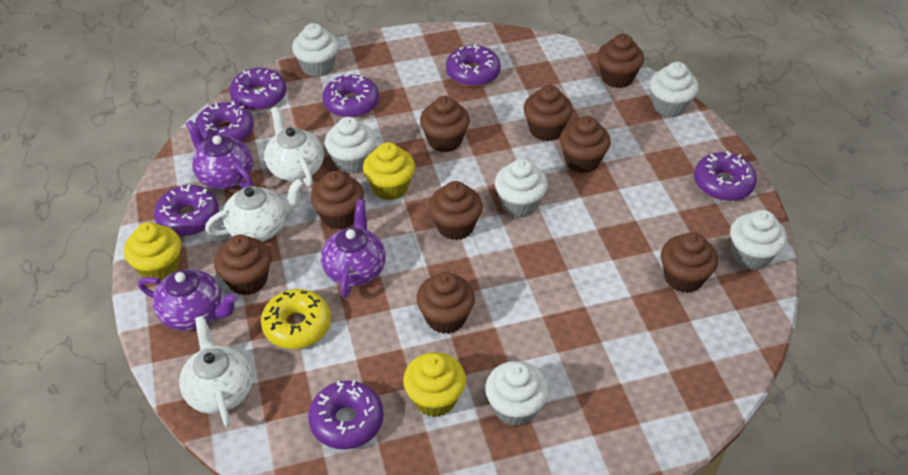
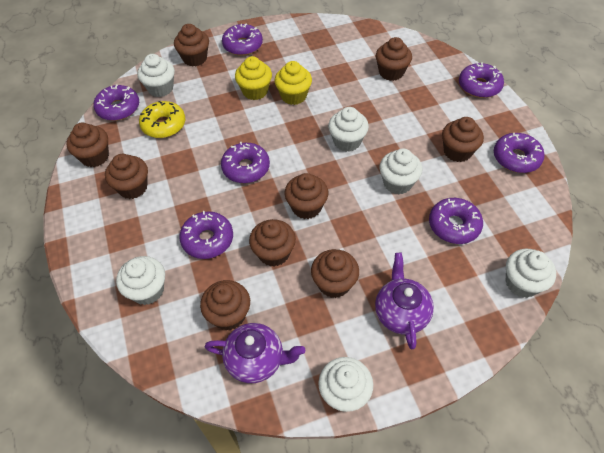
purple teapot: 3 -> 2
white teapot: 3 -> 0
yellow cupcake: 3 -> 2

